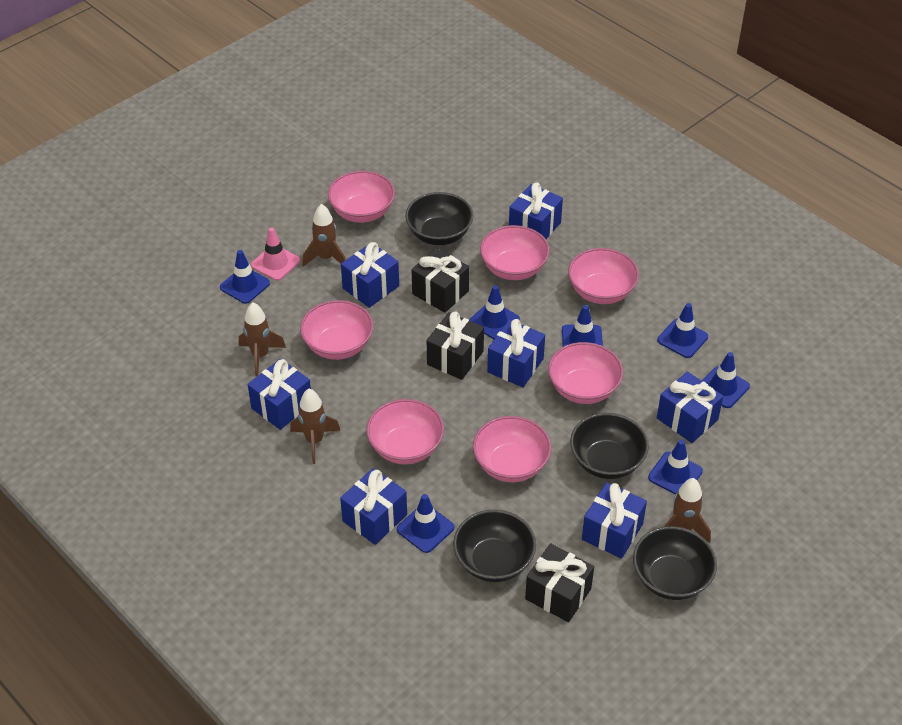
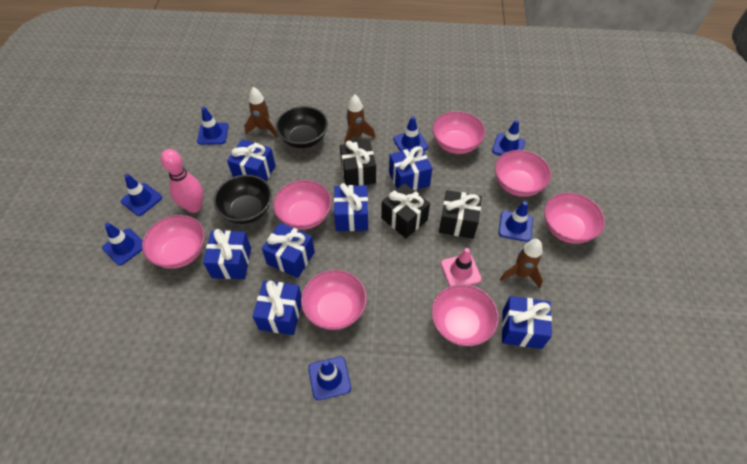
black bowl: 4 -> 2
brown rocket: 4 -> 3
pink bowling pin: 0 -> 1

